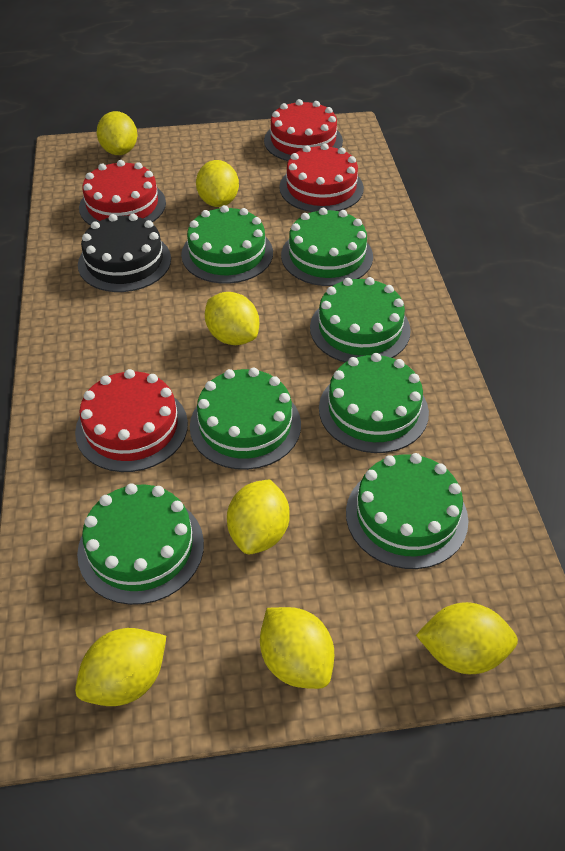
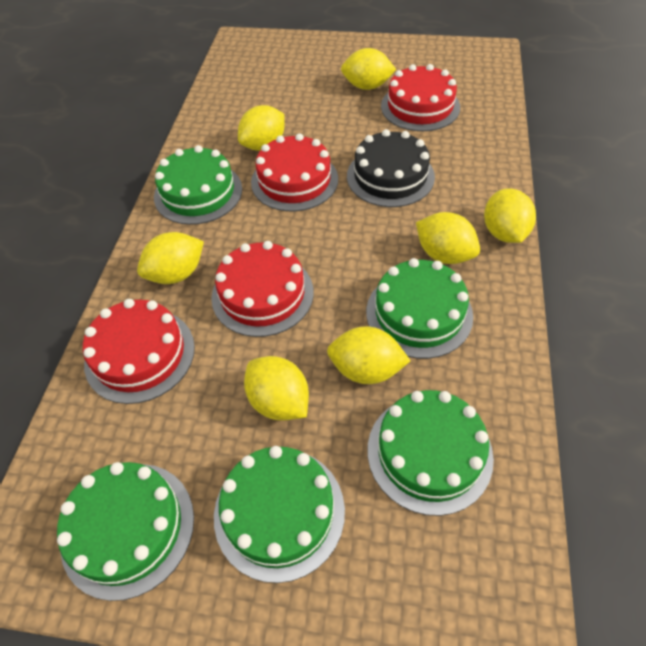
green cake: 7 -> 5

